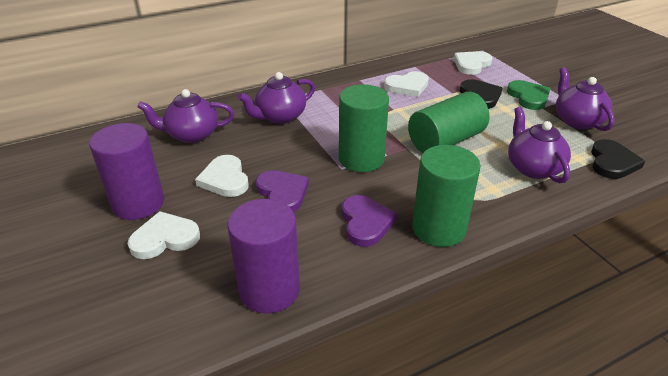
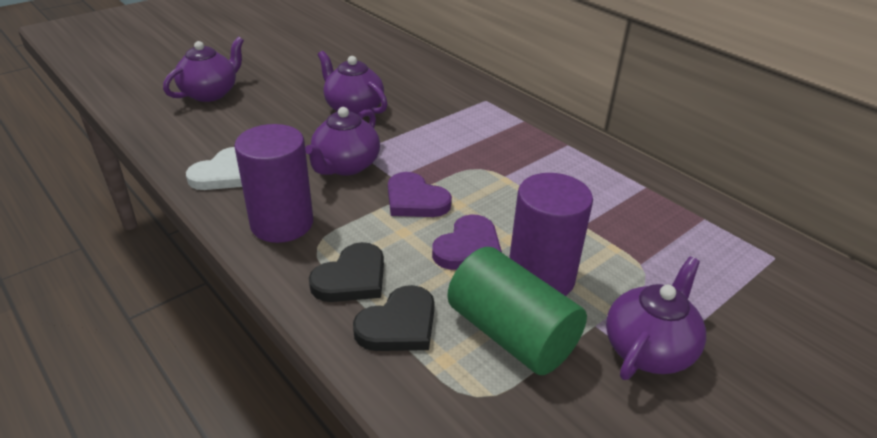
green cylinder: 3 -> 1
green heart: 1 -> 0
white heart: 4 -> 1

